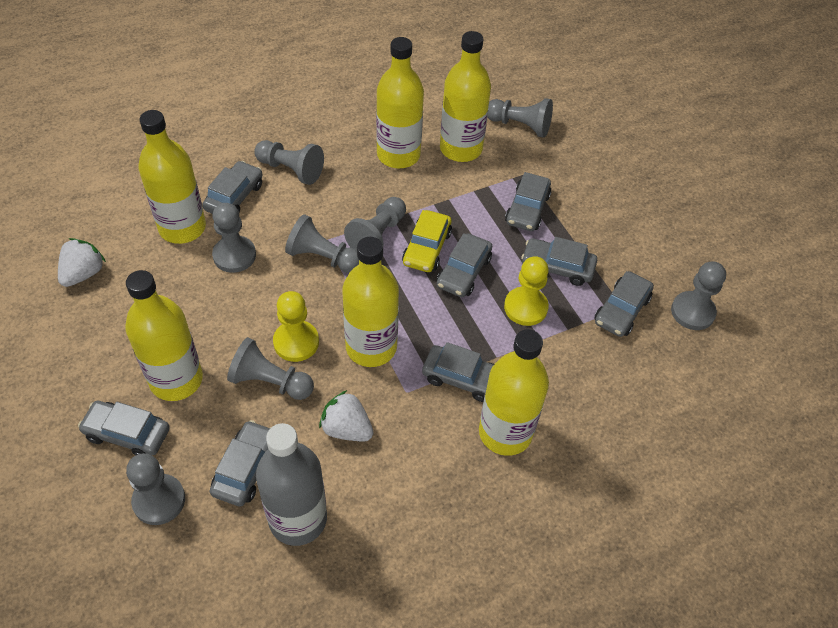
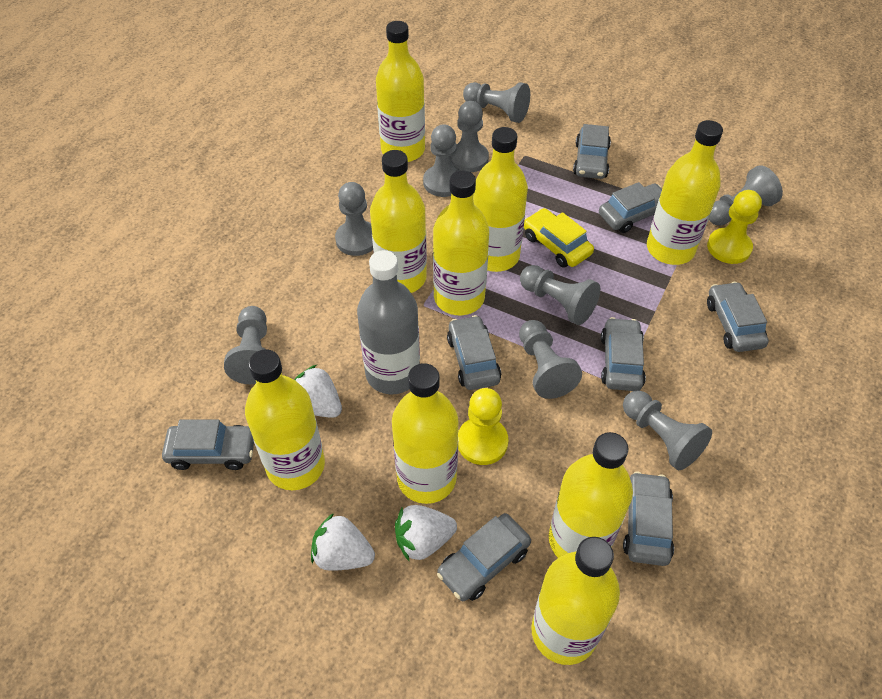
grey pawn: 8 -> 9
white strawberry: 2 -> 3
yellow bottle: 6 -> 9

